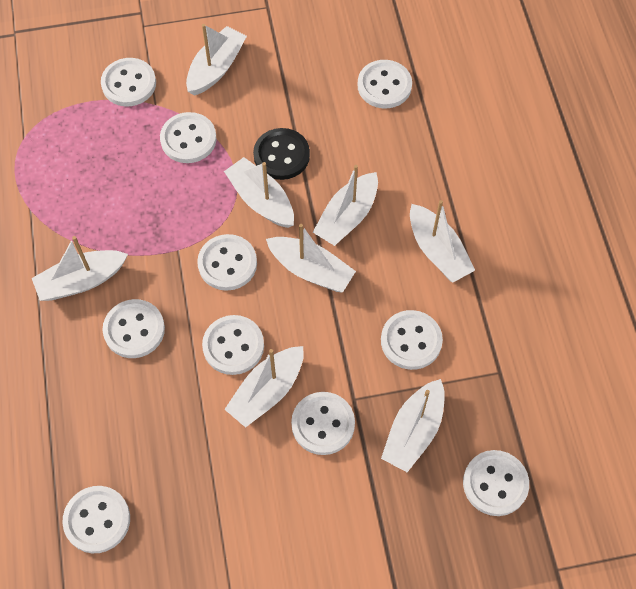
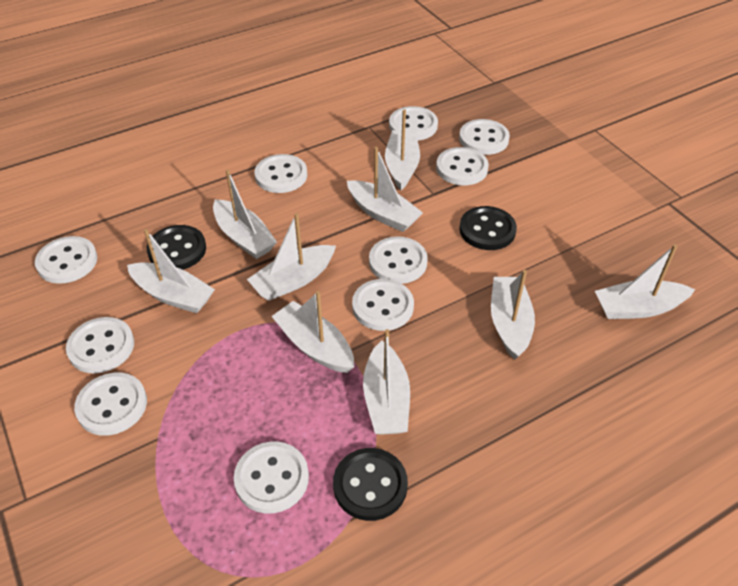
black button: 1 -> 3
white boat: 8 -> 9

